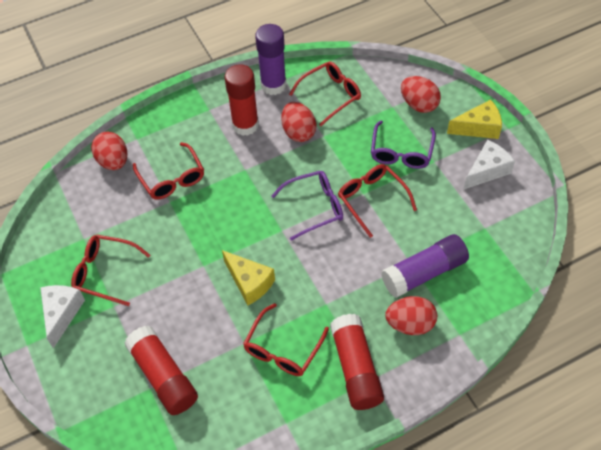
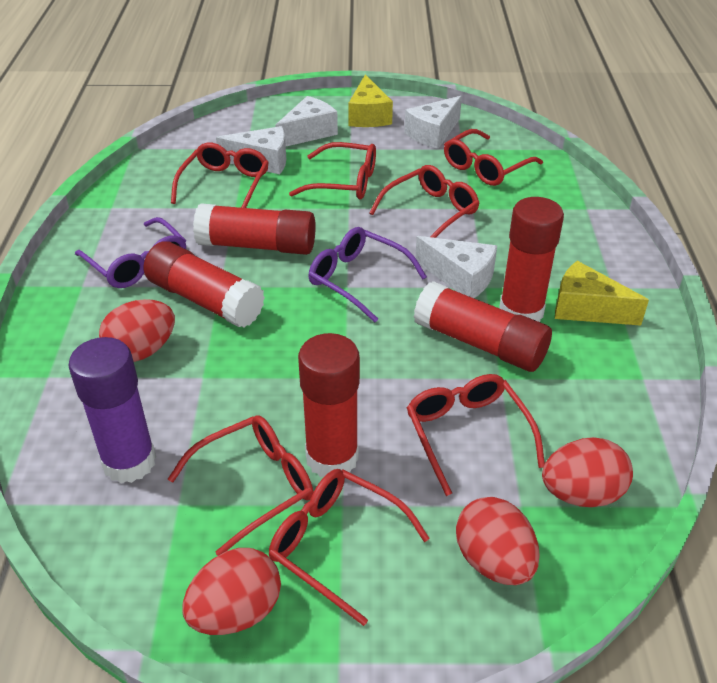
purple glue stick: 2 -> 1
red glasses: 5 -> 7
red glue stick: 3 -> 5
white cheese: 2 -> 4

